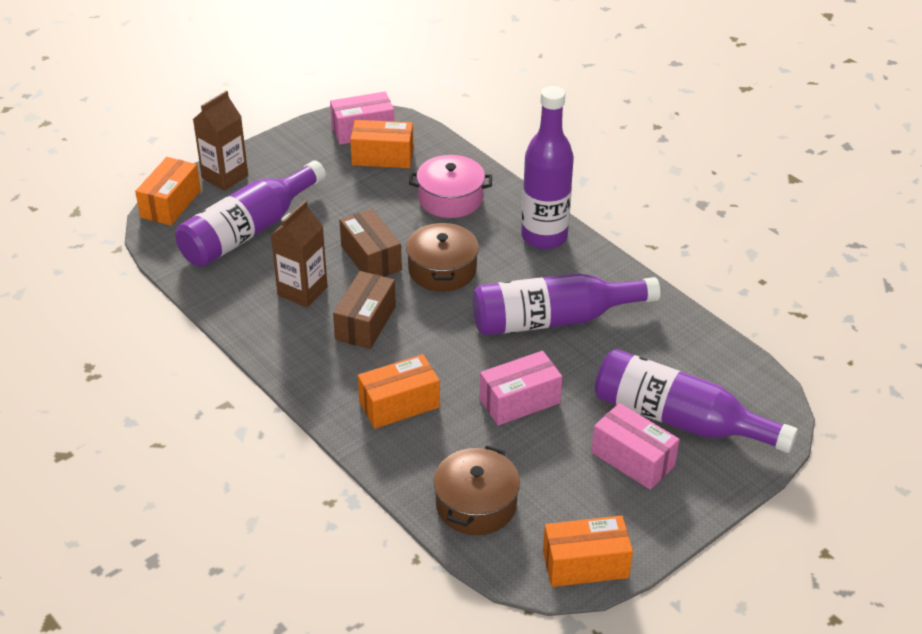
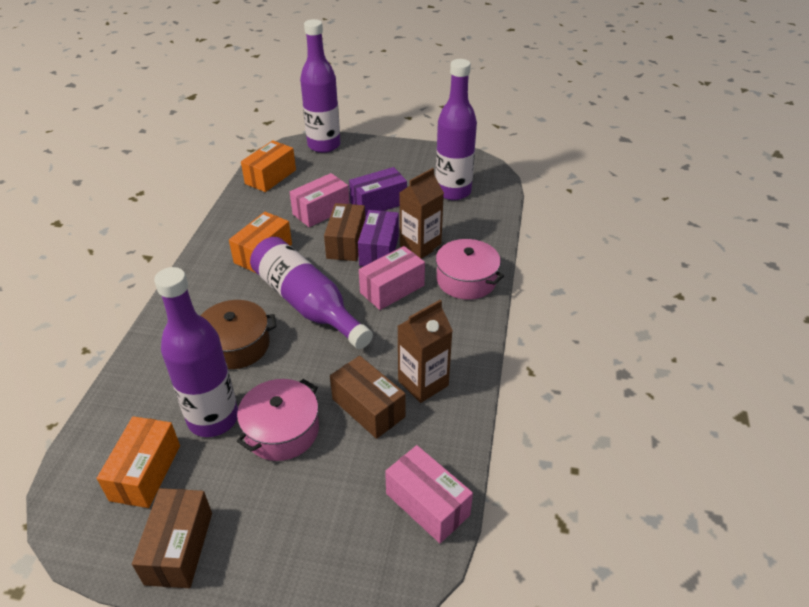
brown box: 2 -> 3
brown pot: 2 -> 1
orange box: 4 -> 3
pink pot: 1 -> 2
purple box: 0 -> 2

